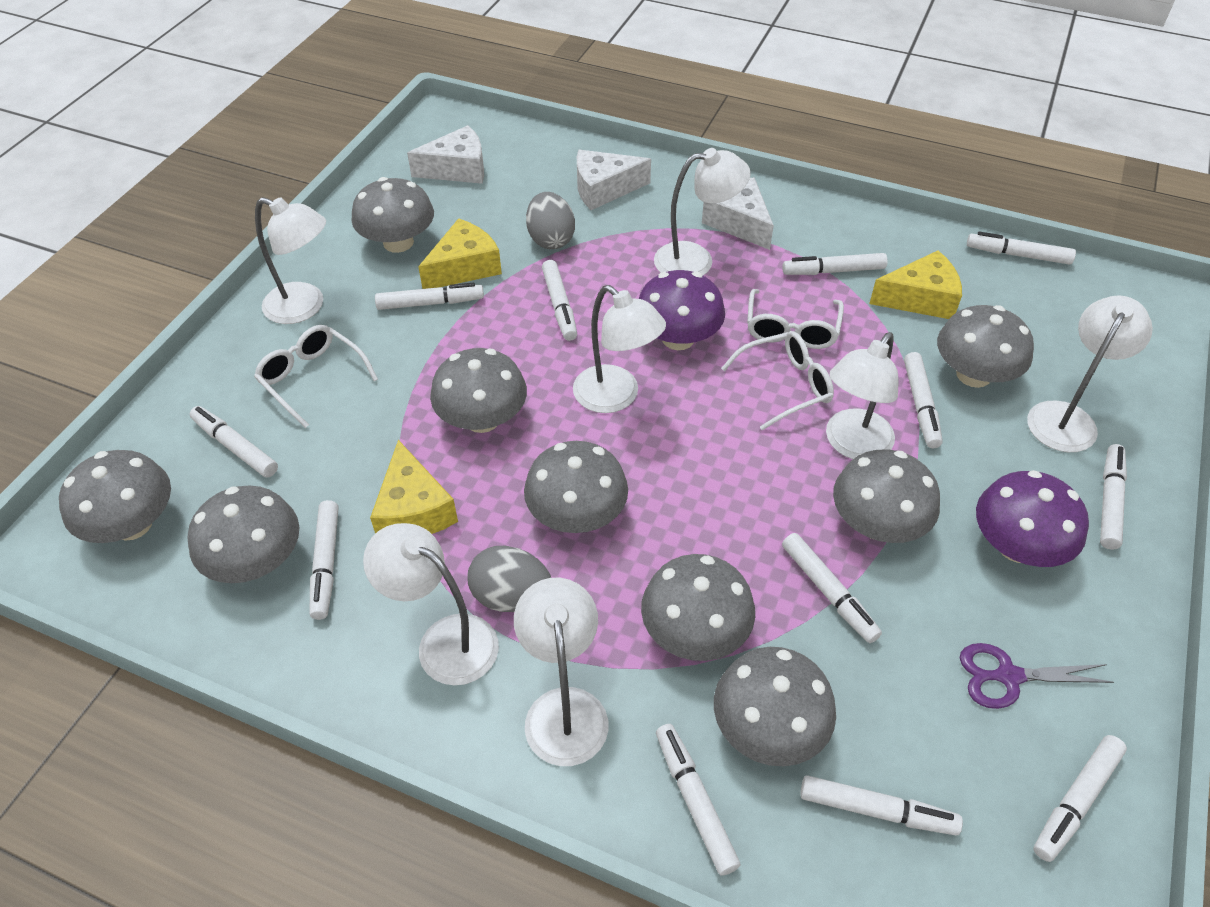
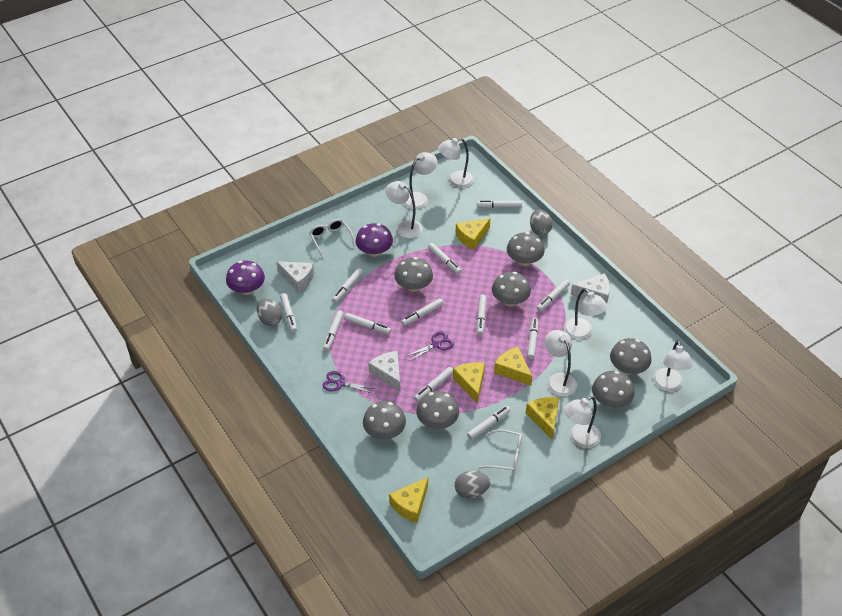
grey egg: 2 -> 3
grey mushroom: 9 -> 7
purple scissors: 1 -> 2
white glasses: 3 -> 2
yellow cheese: 3 -> 5

